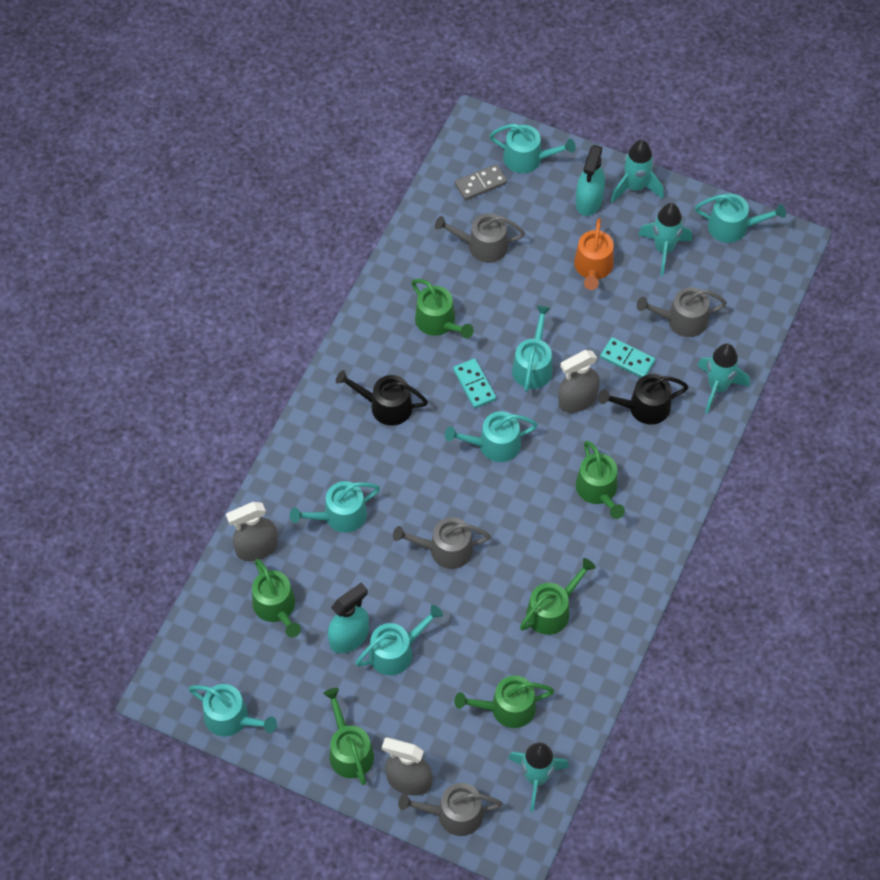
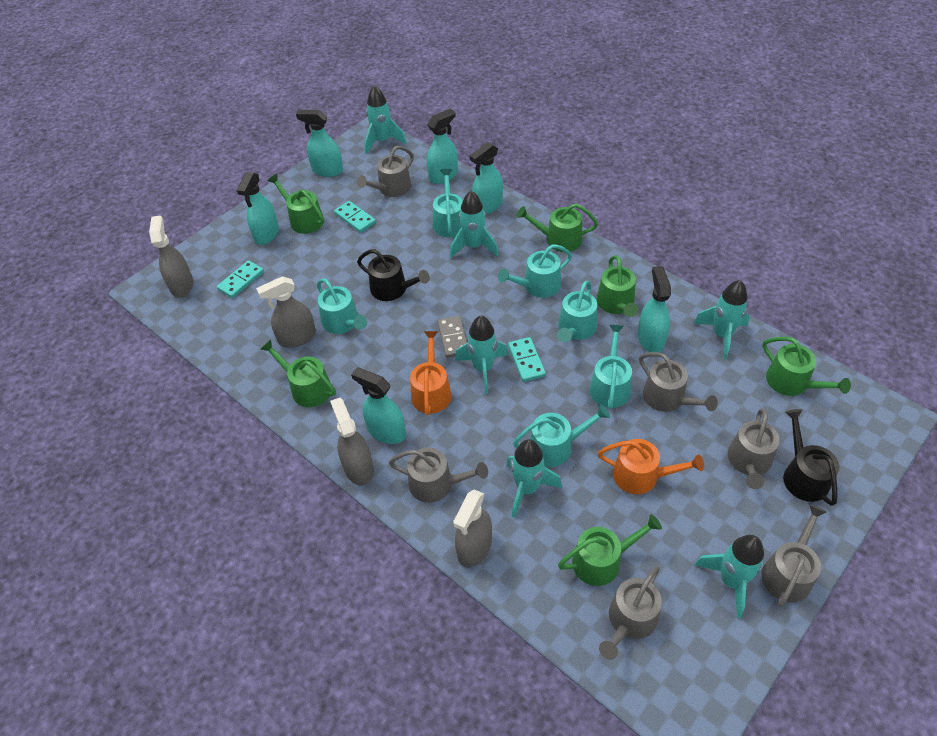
grey spray bottle: 3 -> 4
grey watering can: 4 -> 6
orange watering can: 1 -> 2
turquoise domino: 2 -> 3
turquoise rocket: 4 -> 6
turquoise spray bottle: 2 -> 6
turquoise watering can: 7 -> 6

